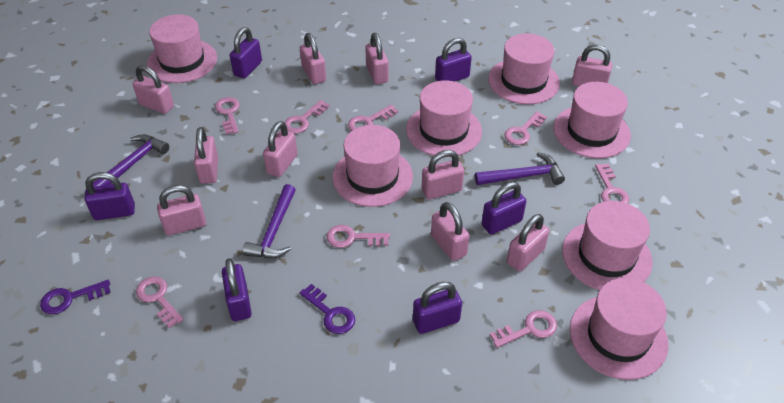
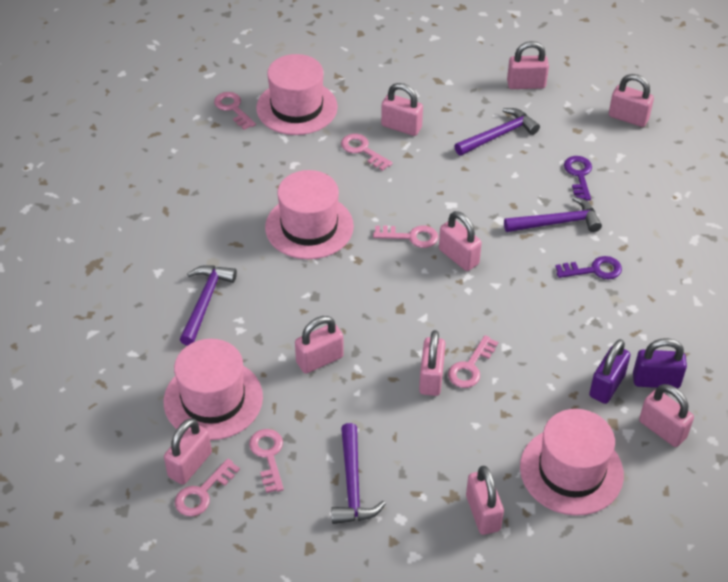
pink hat: 7 -> 4
pink key: 8 -> 6
pink padlock: 10 -> 9
purple hammer: 3 -> 4
purple padlock: 6 -> 2

